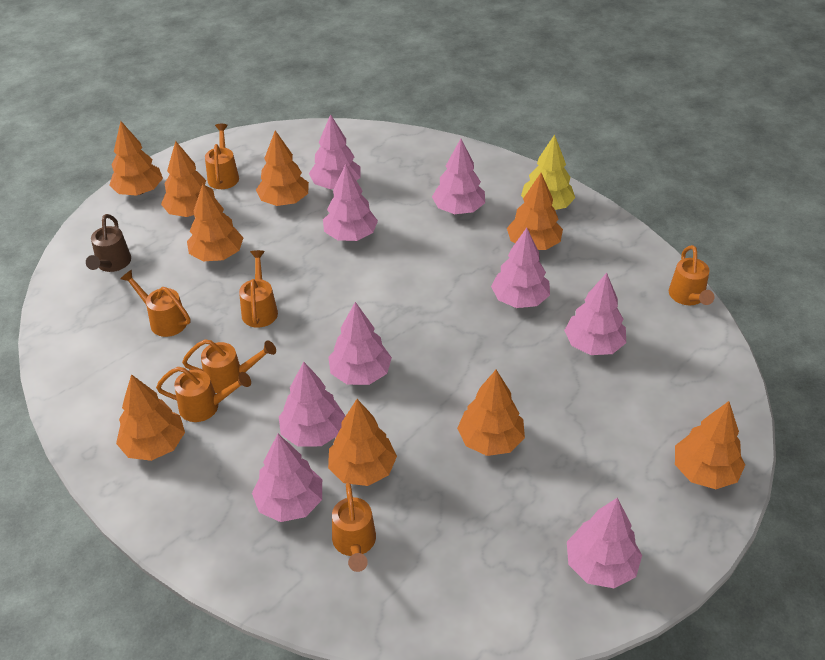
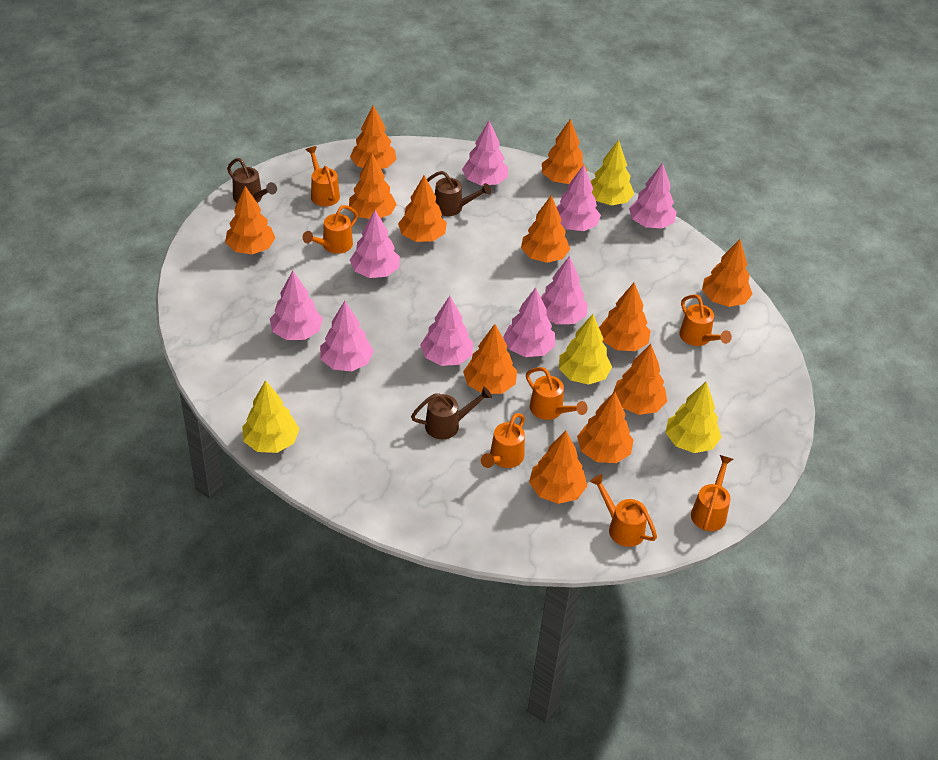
brown watering can: 1 -> 3
orange tree: 9 -> 12
yellow tree: 1 -> 4

